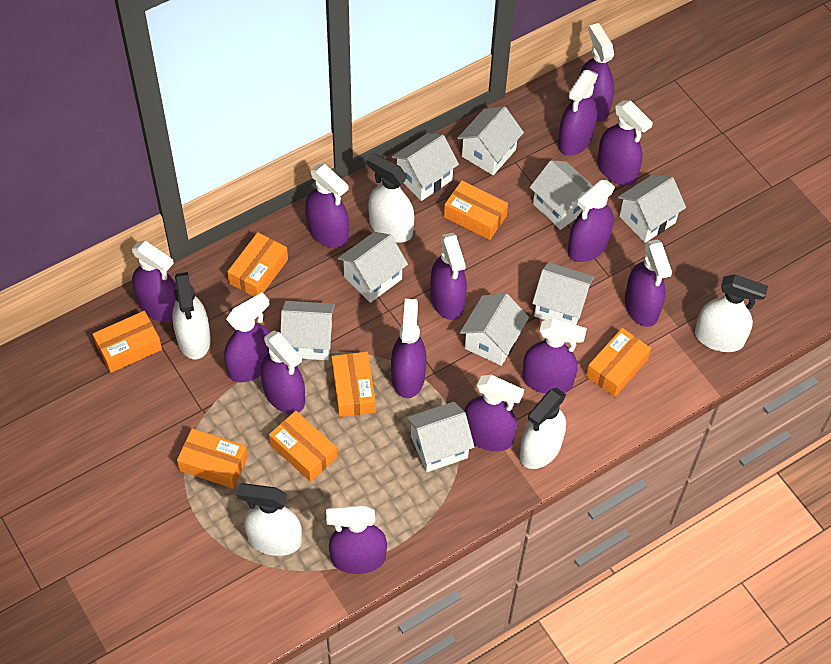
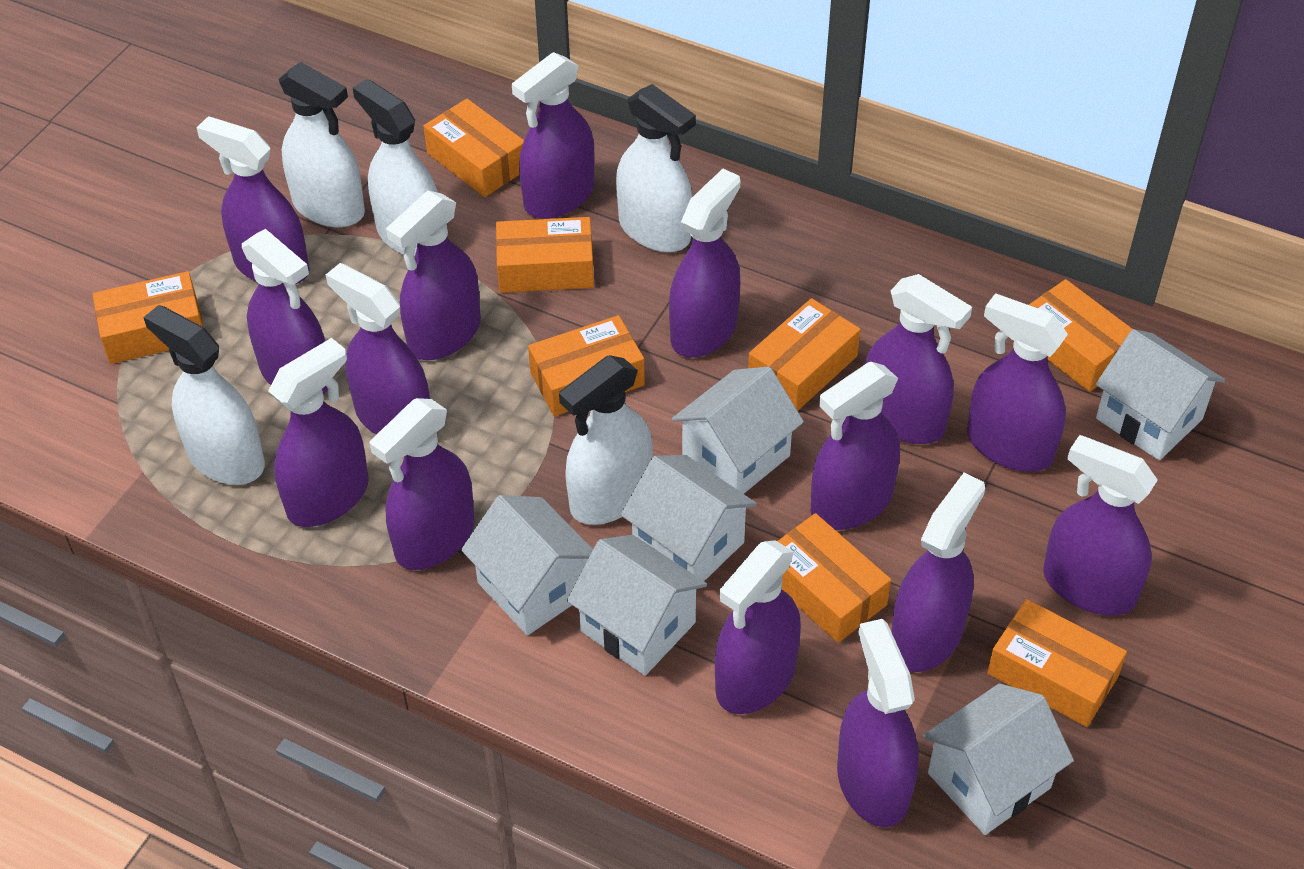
orange box: 7 -> 8
purple spray bottle: 14 -> 15
white house: 9 -> 6

